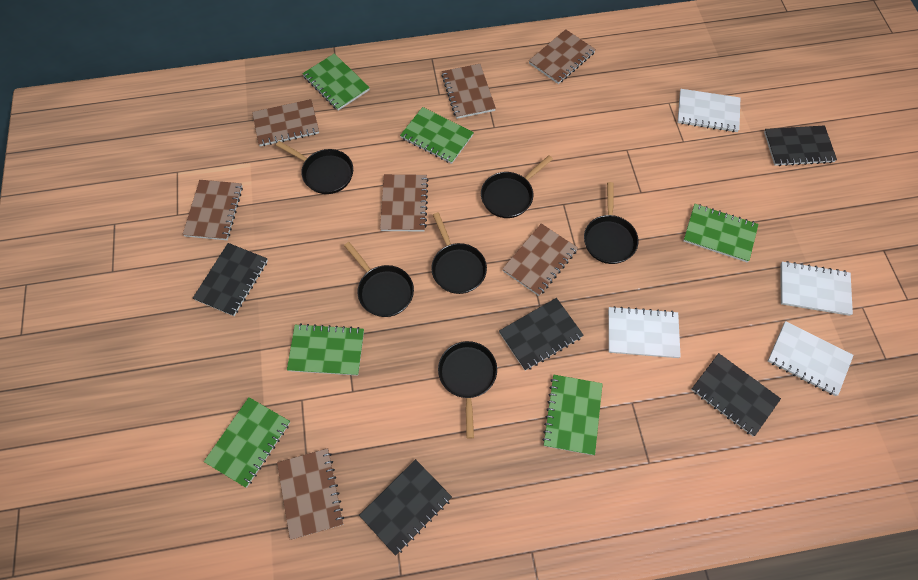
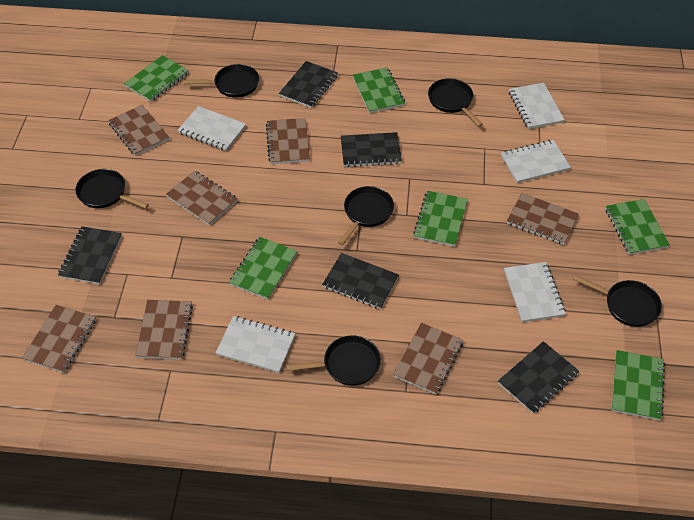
white notebook: 4 -> 5

